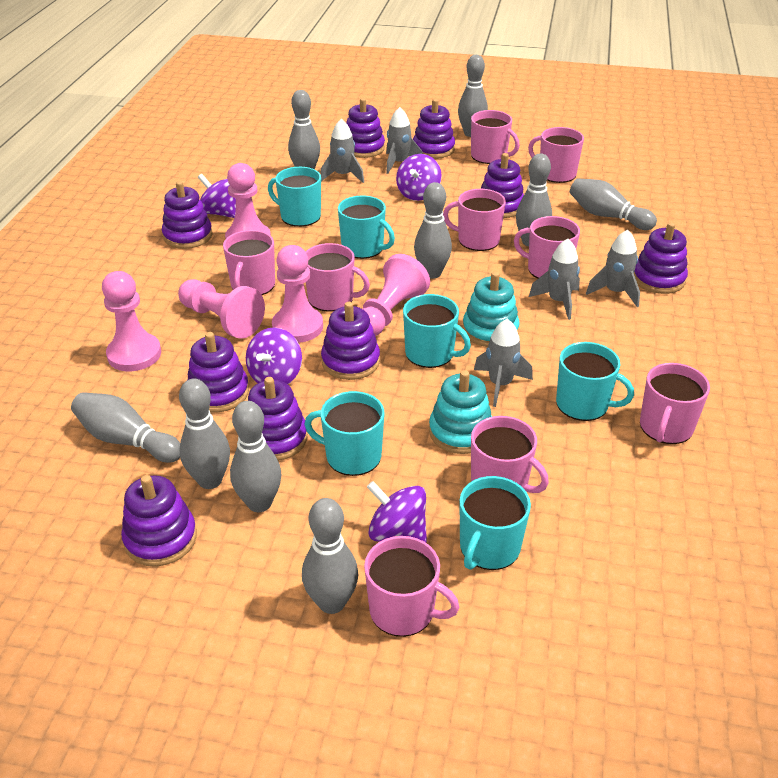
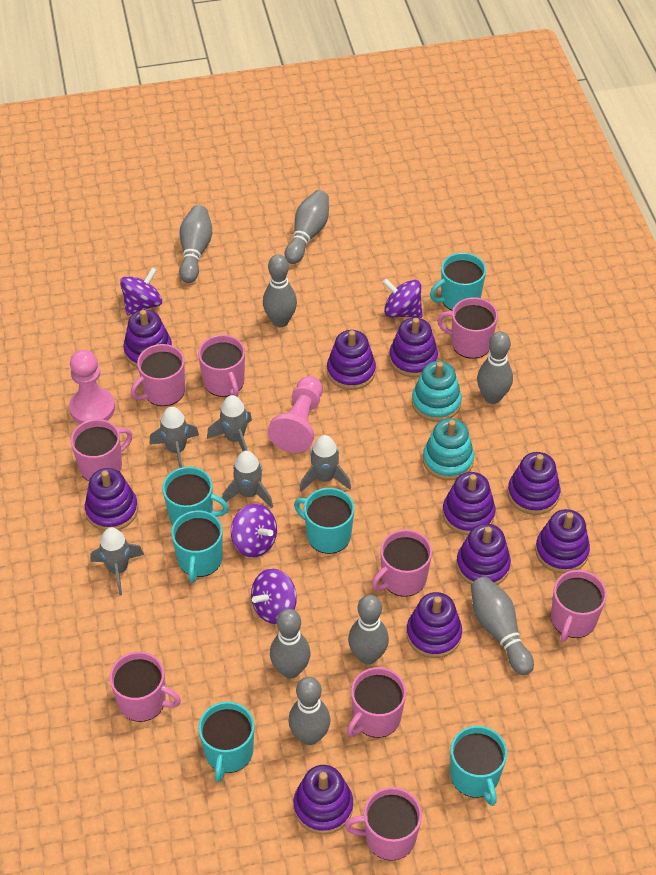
grey bowling pin: 9 -> 8
pink pawn: 5 -> 2
purple stacking toy: 9 -> 10

